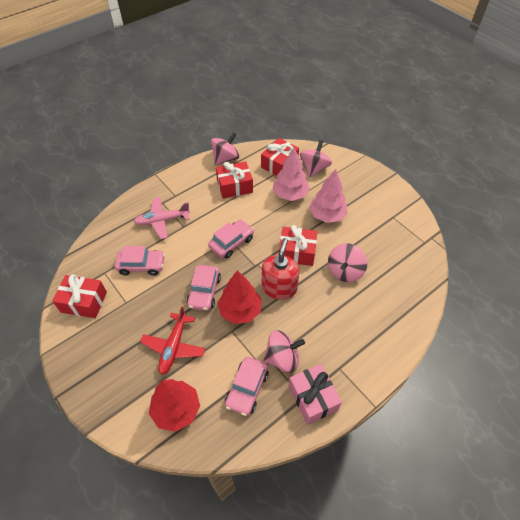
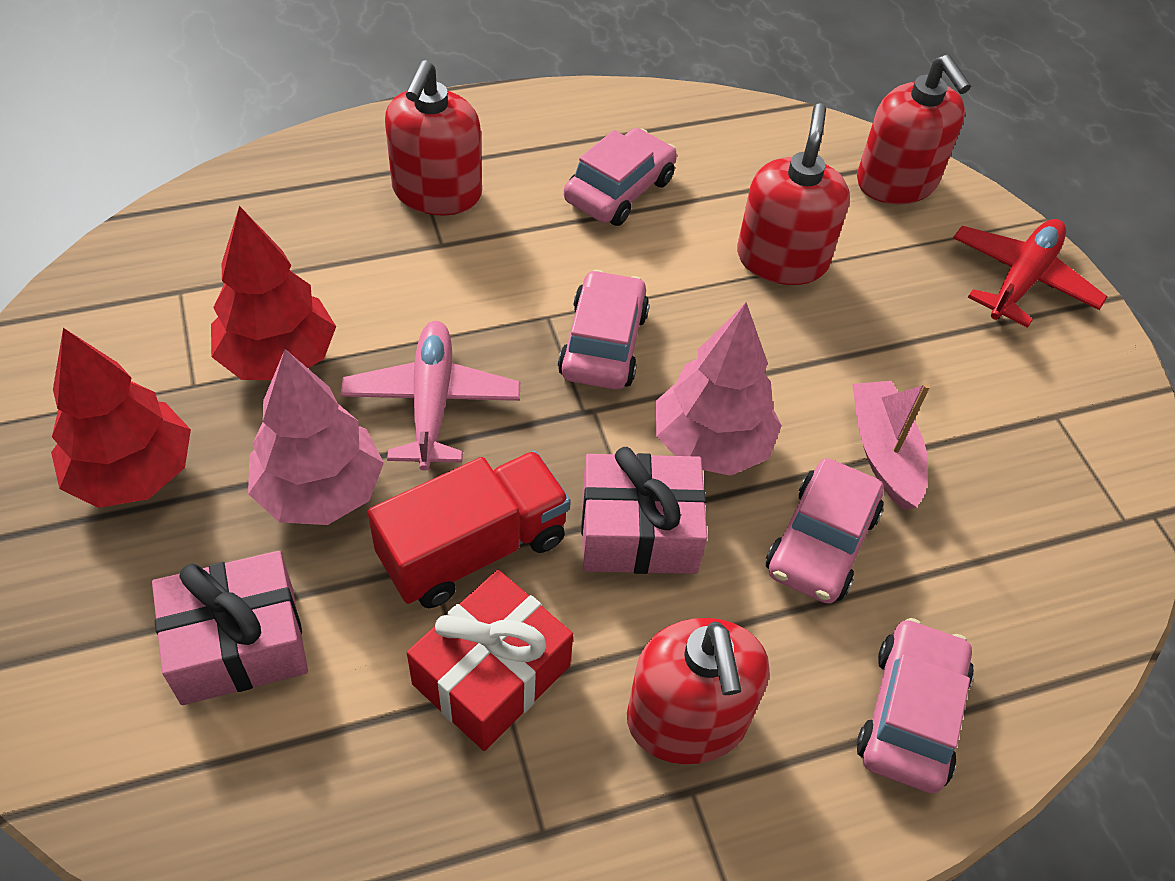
pink boat: 0 -> 1
pink gift: 1 -> 2
pink spinning top: 4 -> 0
red gift: 4 -> 1
red soap dispenser: 1 -> 4
red truck: 0 -> 1

